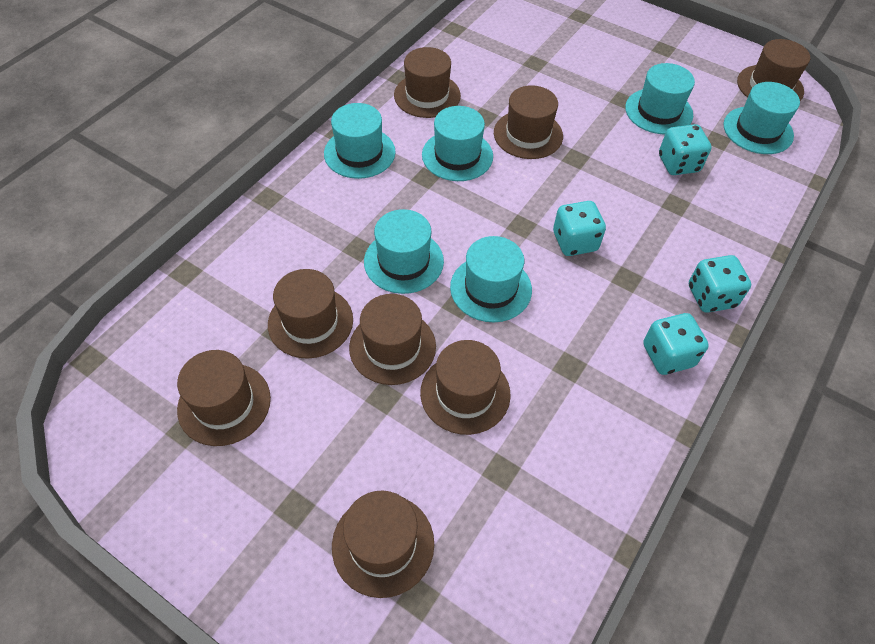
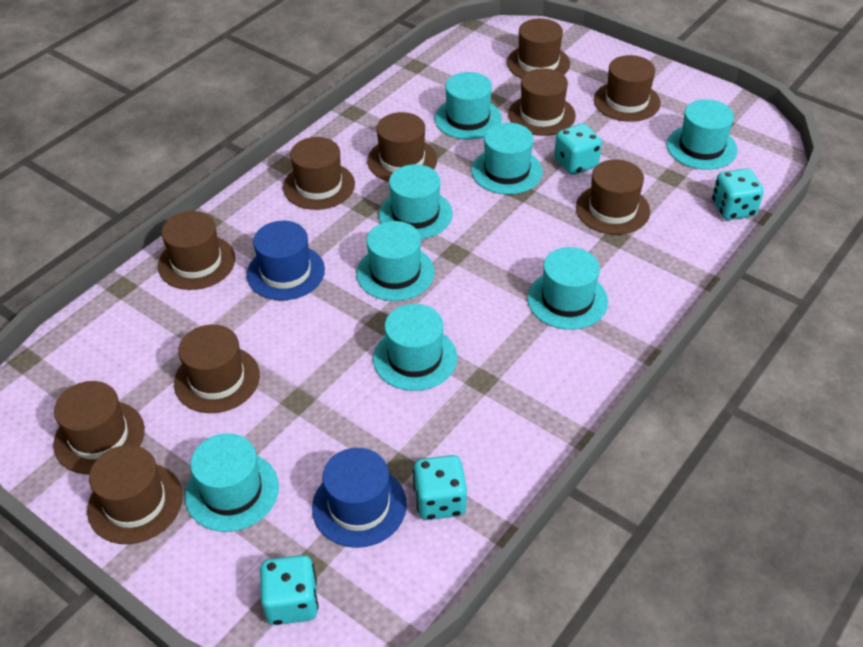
blue hat: 0 -> 2
brown hat: 8 -> 10
turquoise hat: 6 -> 8

